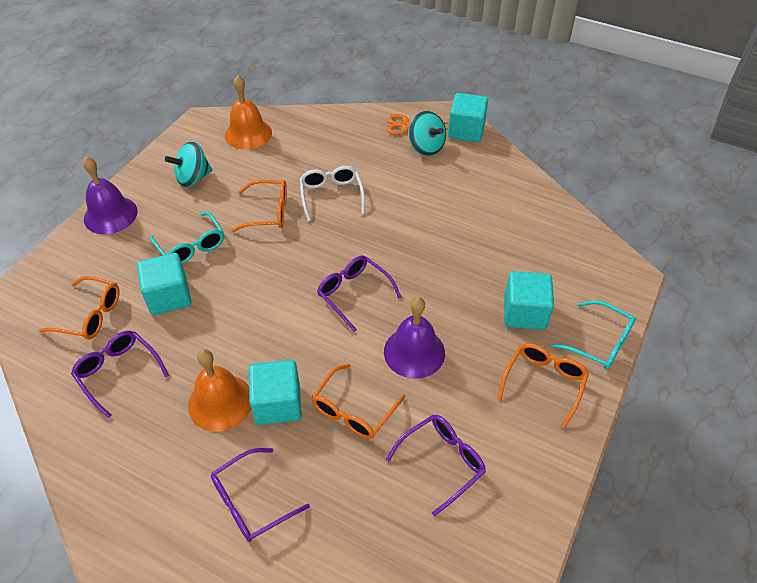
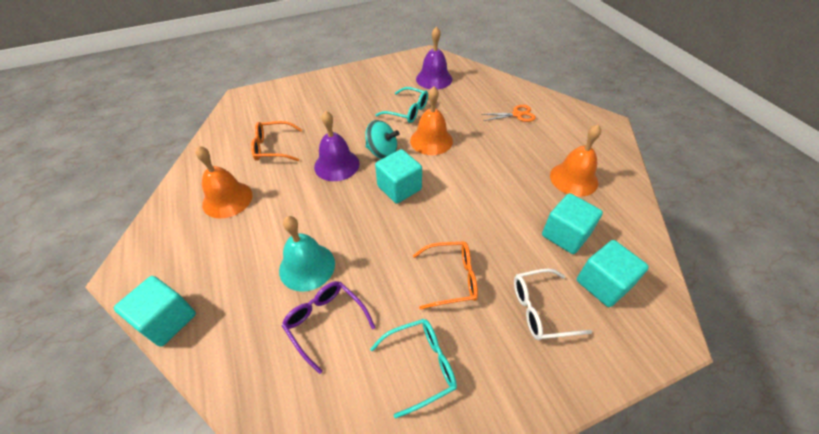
orange bell: 2 -> 3
orange glasses: 4 -> 2
purple glasses: 4 -> 1
turquoise bell: 0 -> 1
turquoise spinning top: 2 -> 1

